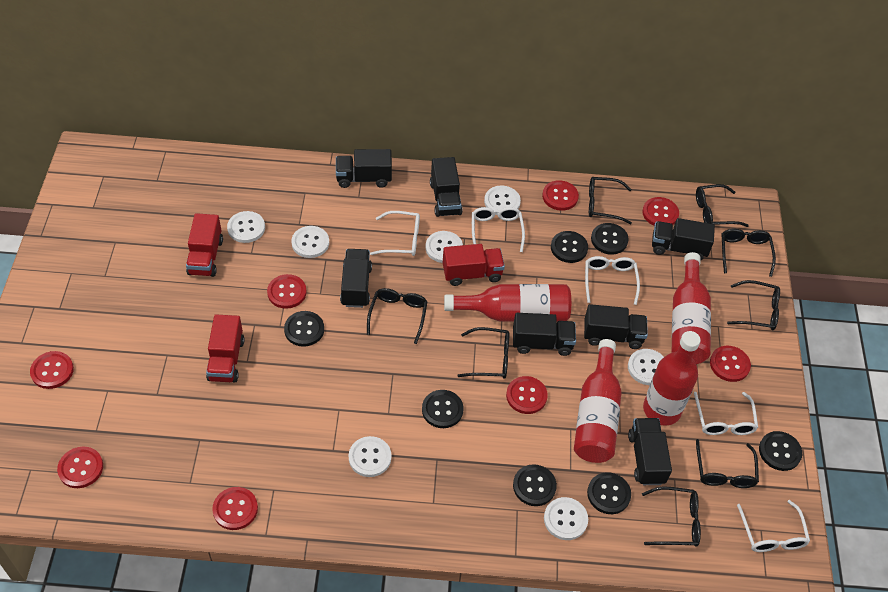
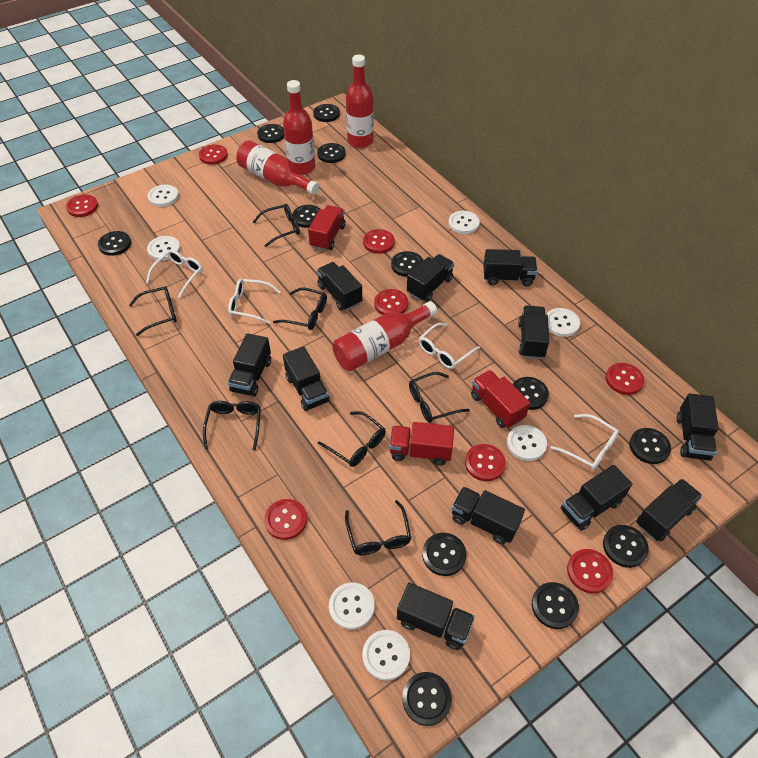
black button: 7 -> 12
black glasses: 8 -> 7
black truck: 7 -> 11
white glasses: 5 -> 4

